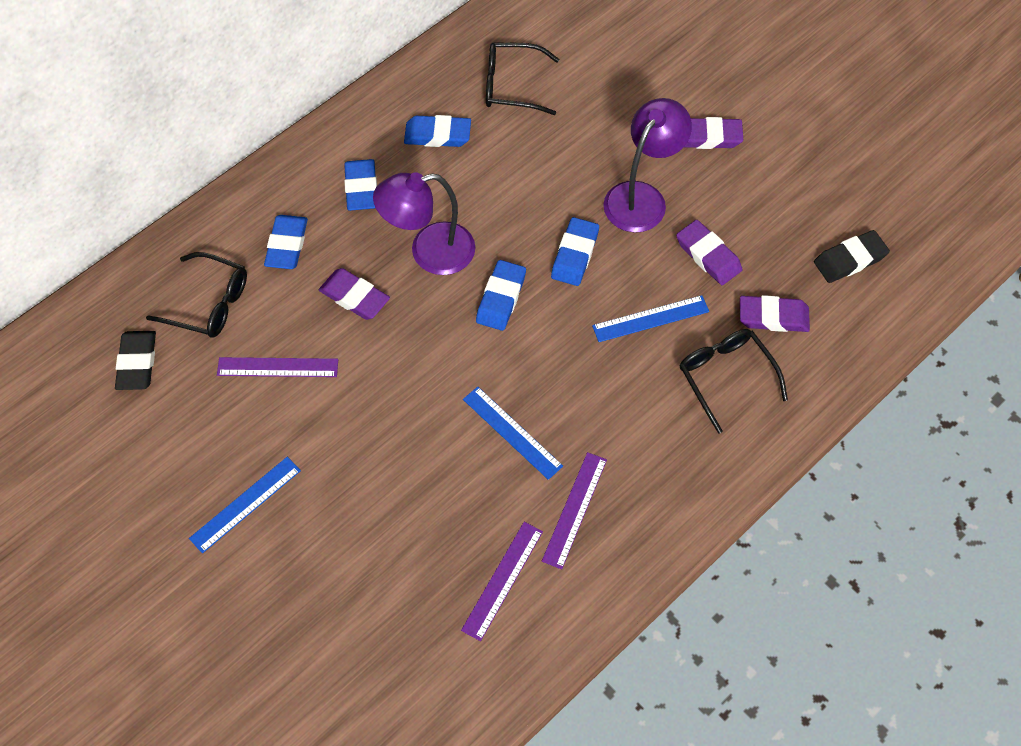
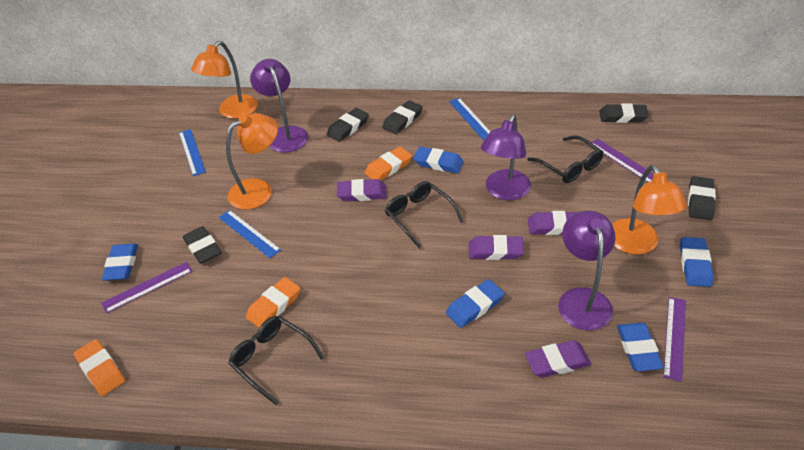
black eraser: 2 -> 5
orange eraser: 0 -> 3
orange lamp: 0 -> 3
purple lamp: 2 -> 3

